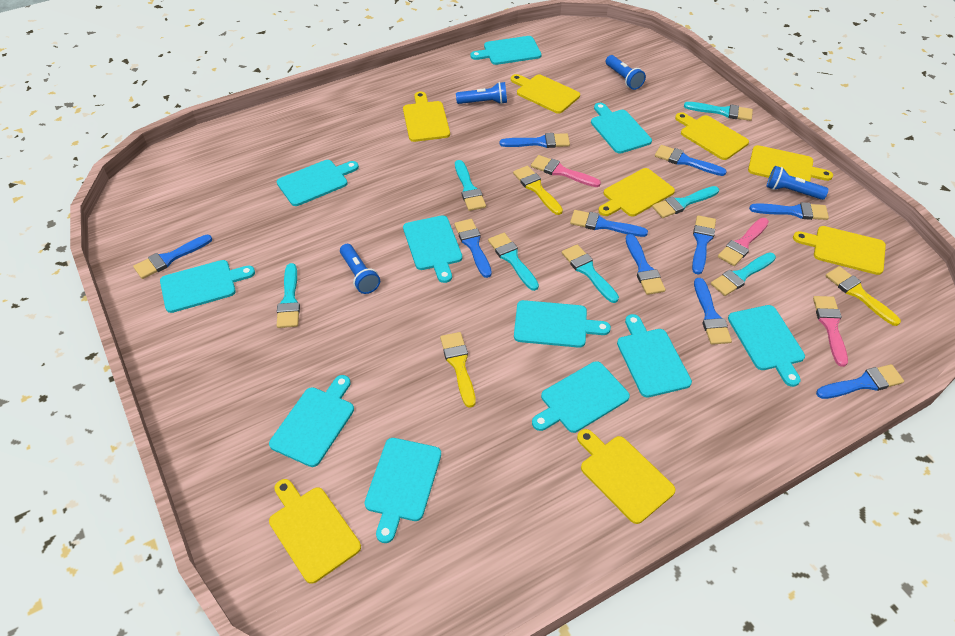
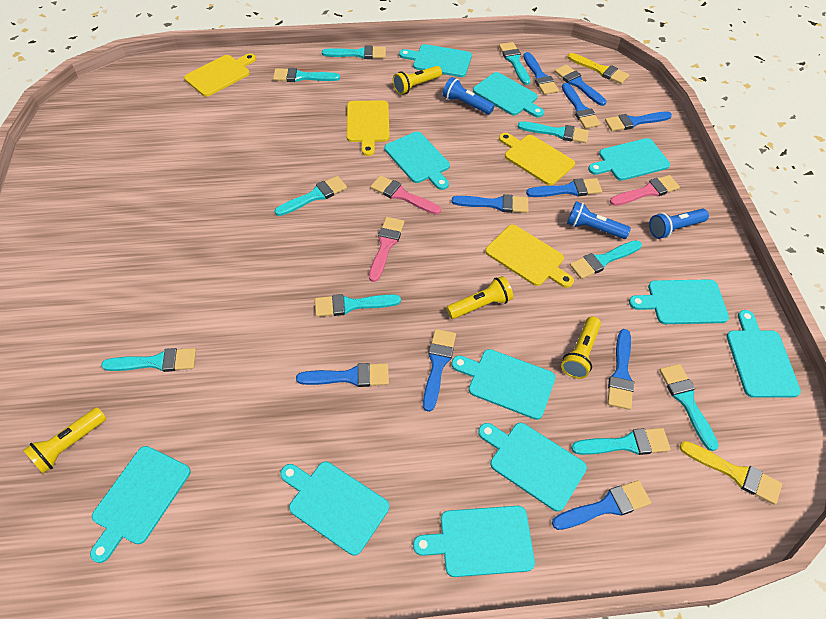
blue flashlight: 4 -> 3
turquoise brush: 7 -> 10
yellow brush: 3 -> 2
yellow cutting board: 8 -> 4
yellow flashlight: 0 -> 4

